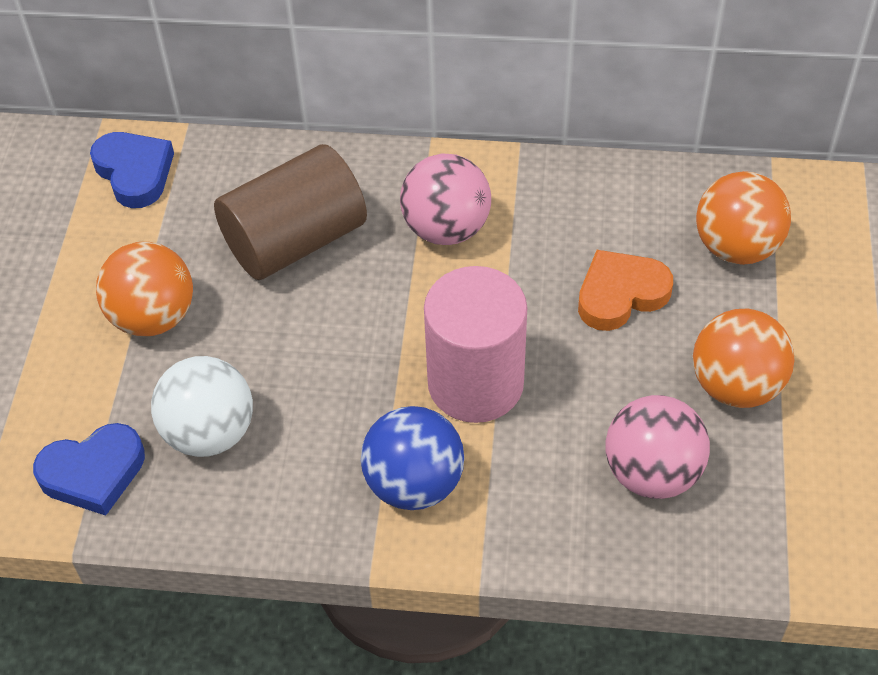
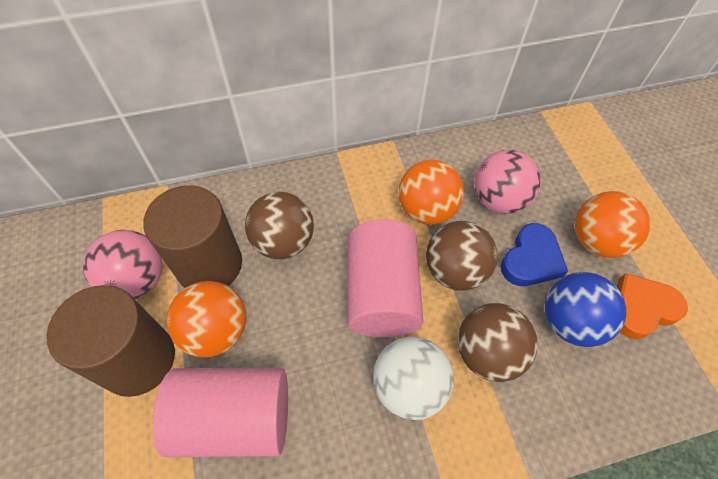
blue heart: 2 -> 1
brown ball: 0 -> 3
brown cylinder: 1 -> 2
pink cylinder: 1 -> 2

